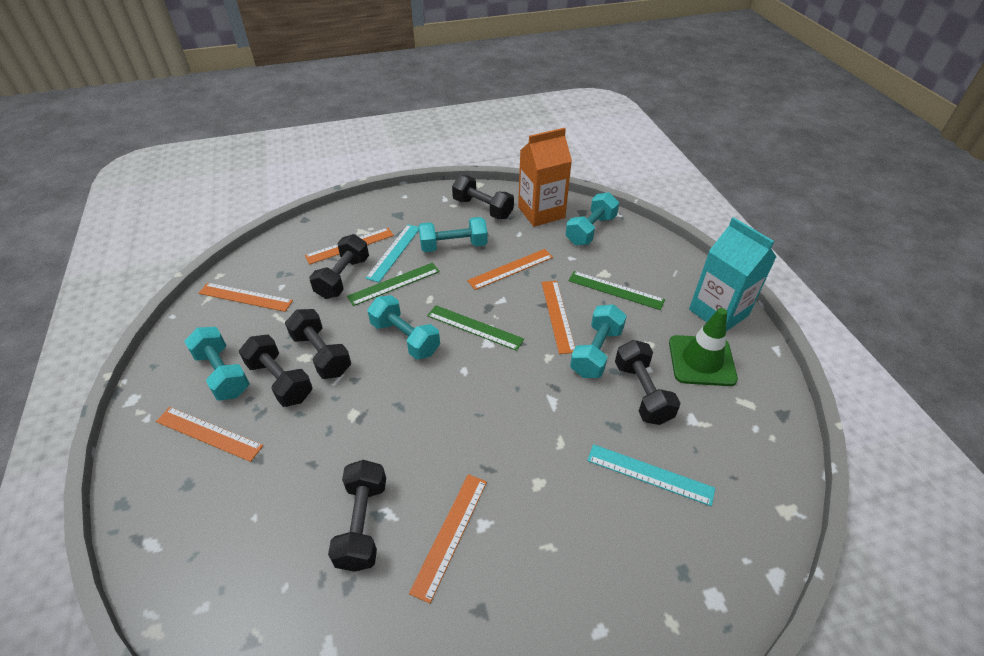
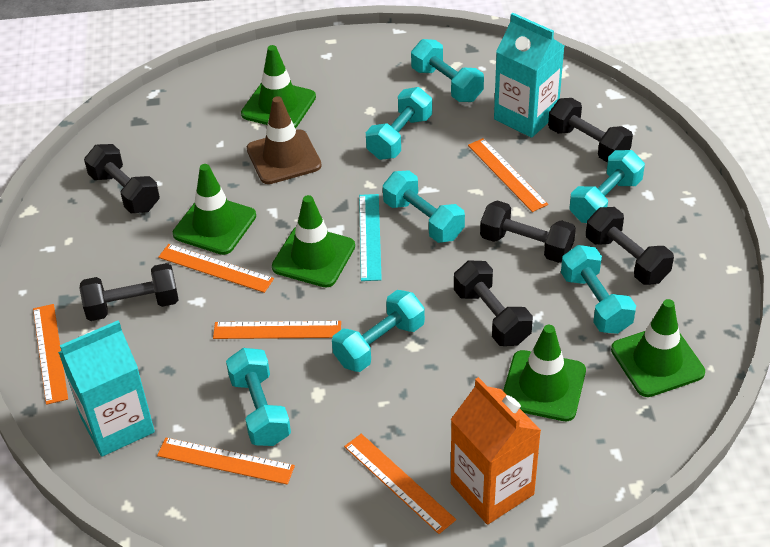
brown traffic cone: 0 -> 1
green ruler: 3 -> 0
green traffic cone: 1 -> 5
turquoise carton: 1 -> 2
turquoise dumbbell: 5 -> 7
turquoise ruler: 2 -> 1

